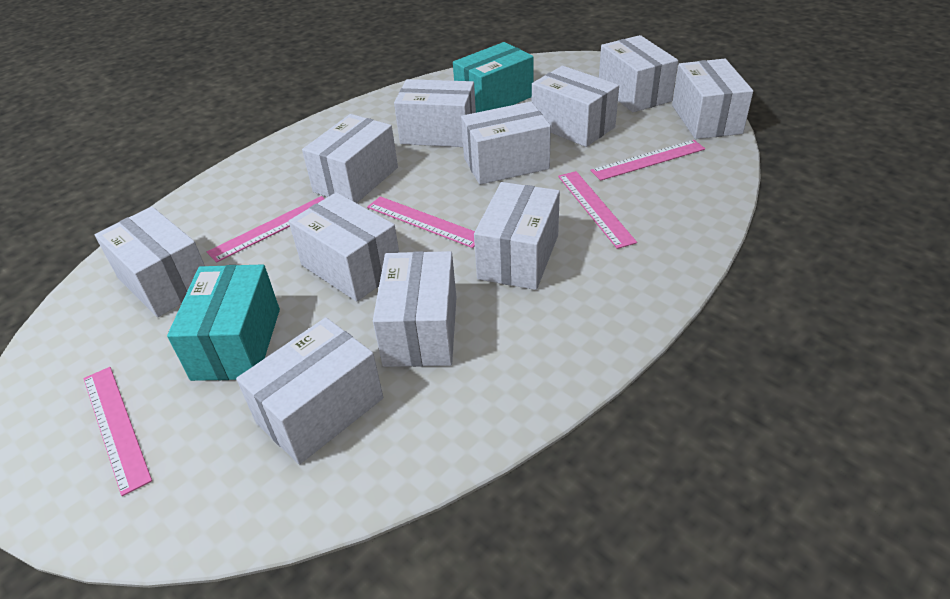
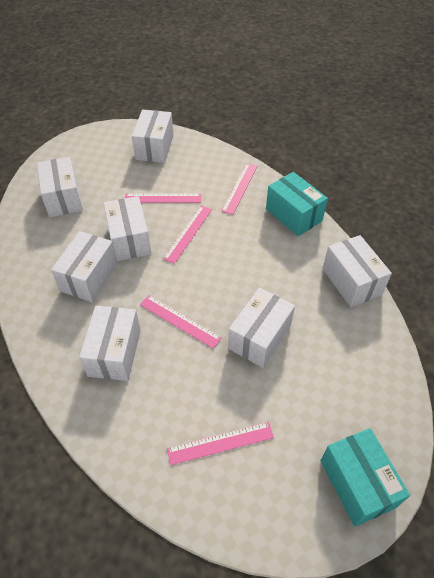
white box: 11 -> 7

